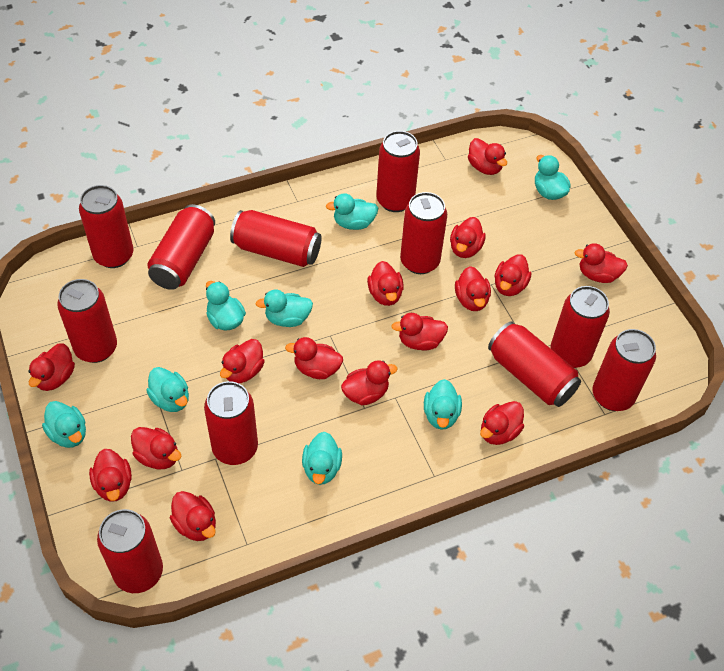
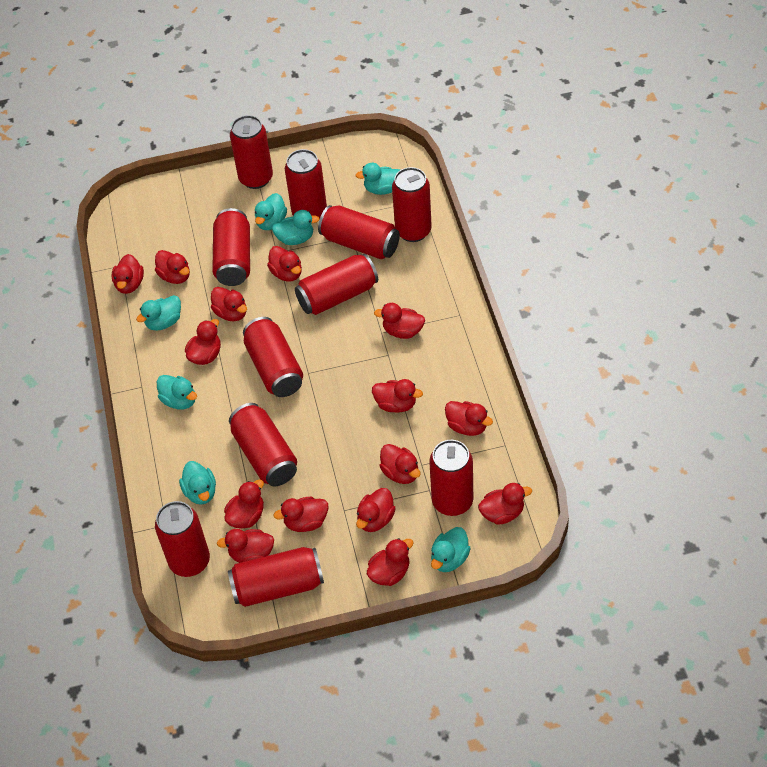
turquoise duck: 8 -> 7

